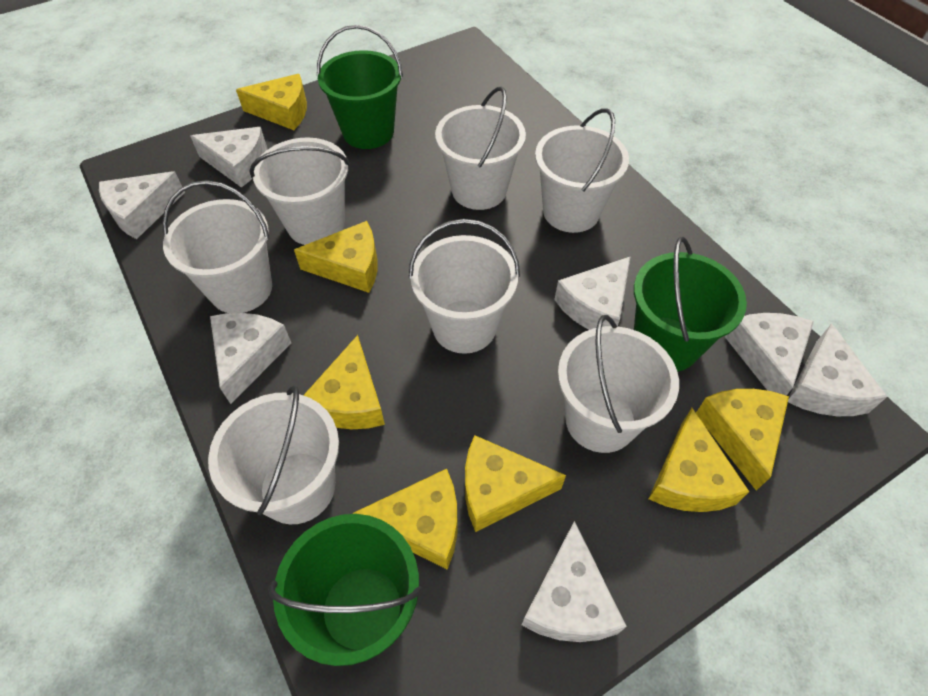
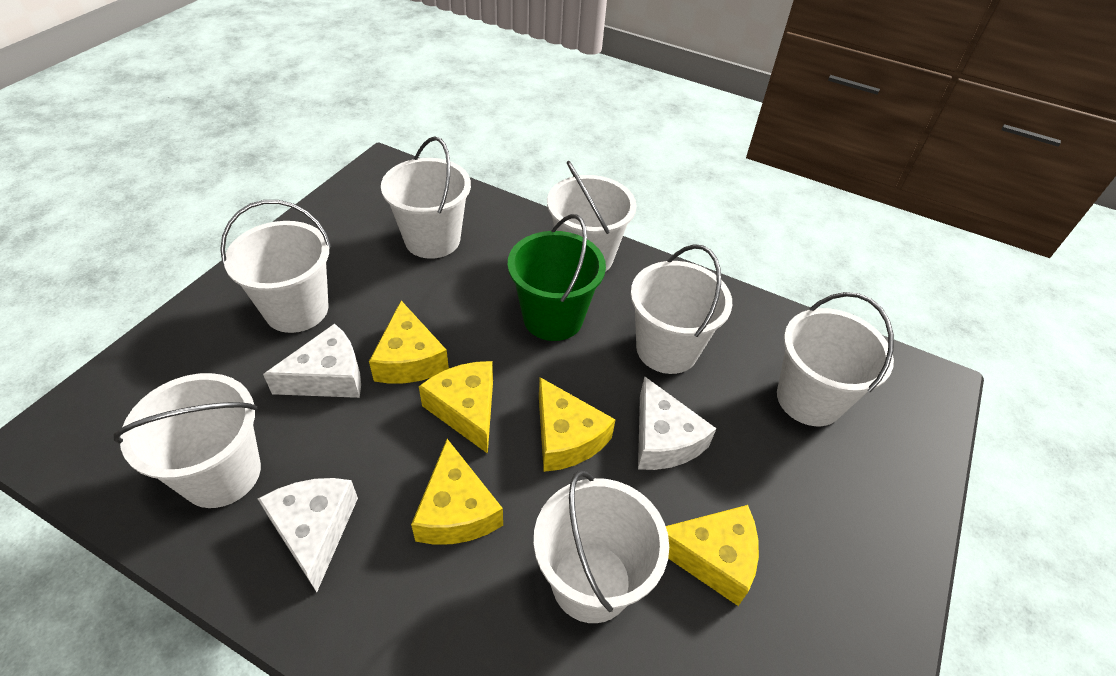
green bucket: 3 -> 1
white cheese: 7 -> 3
yellow cheese: 7 -> 5

